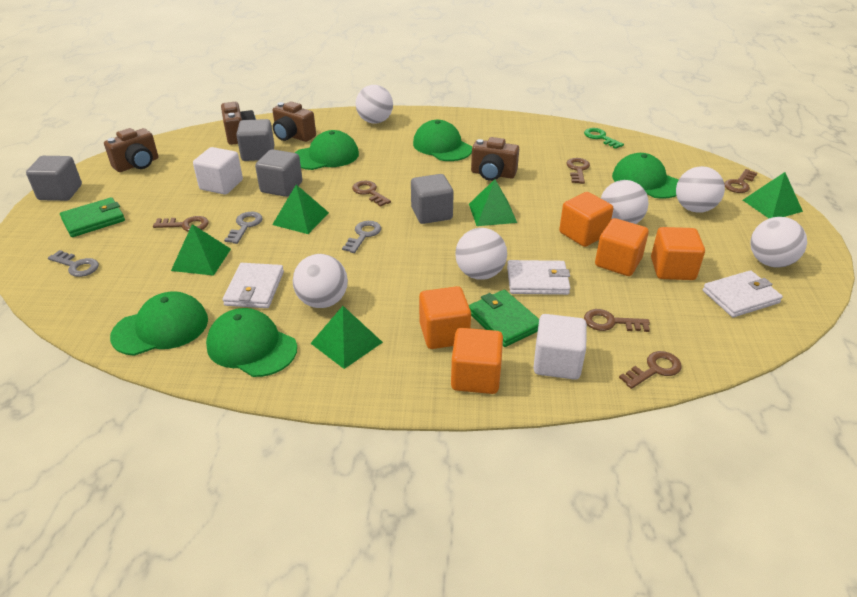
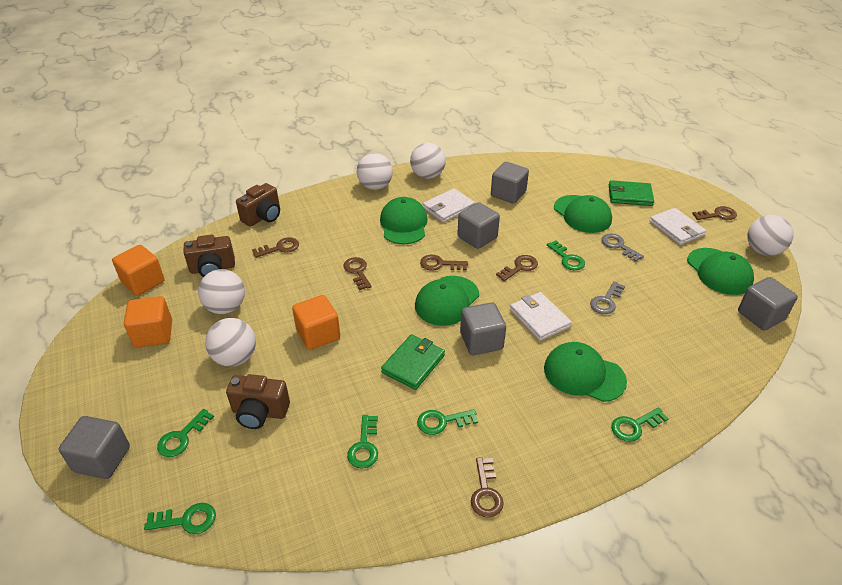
brown camera: 4 -> 3
green key: 1 -> 6
green pyramid: 5 -> 0
grey cube: 4 -> 5
grey key: 3 -> 2
orange cube: 5 -> 3
white ball: 6 -> 5
white cube: 2 -> 0

